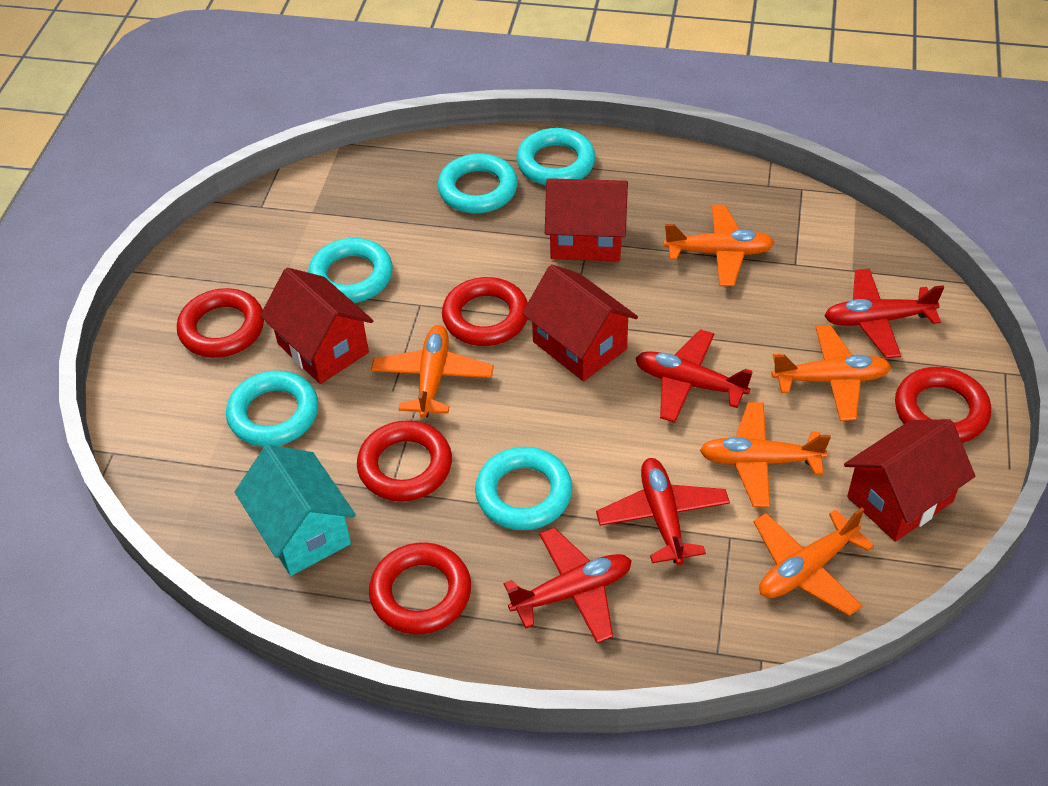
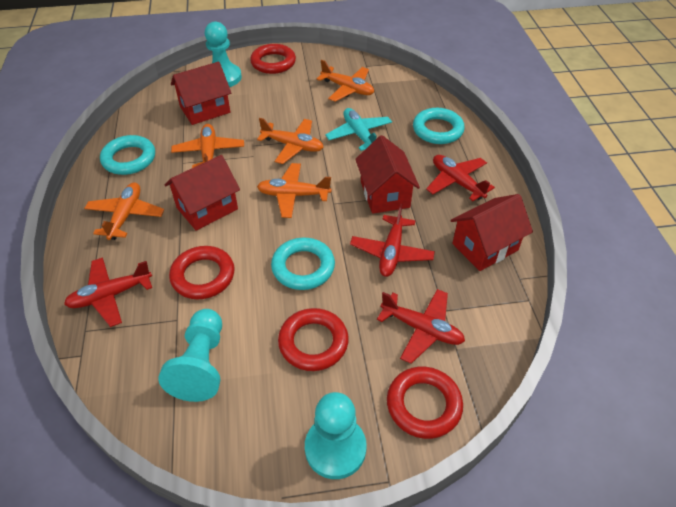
red ring: 5 -> 4
turquoise house: 1 -> 0
turquoise pawn: 0 -> 3
turquoise plane: 0 -> 1
turquoise ring: 5 -> 3

